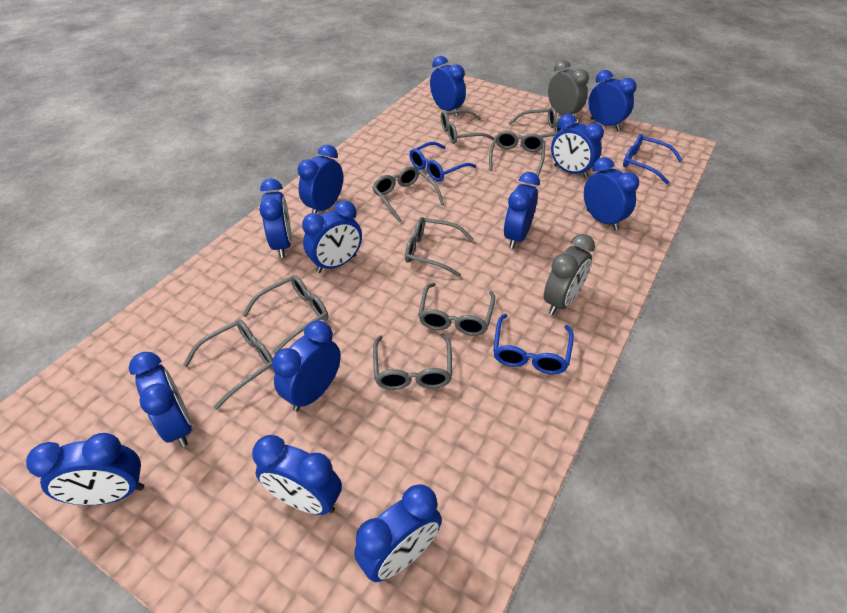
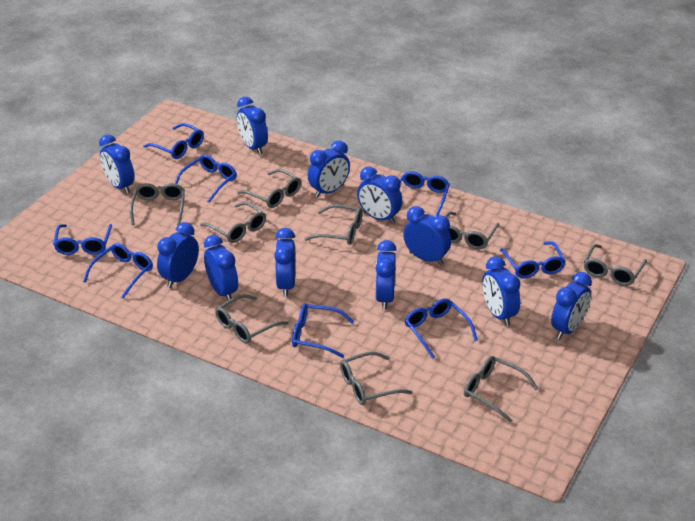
blue clock: 13 -> 11
blue glasses: 3 -> 8
grey clock: 2 -> 0

